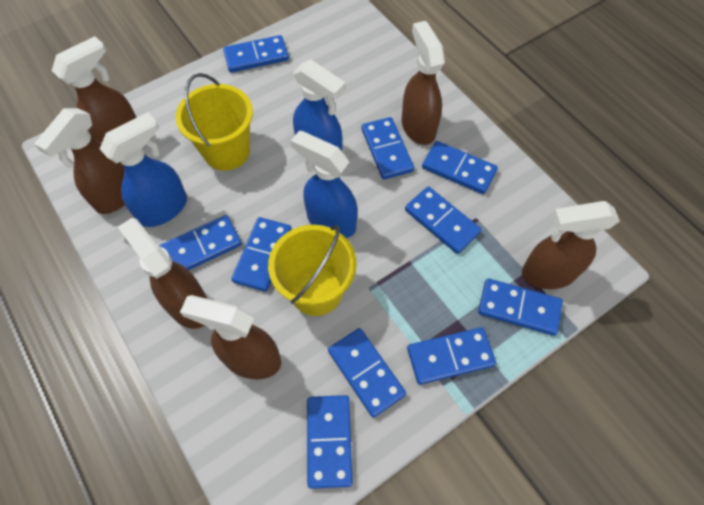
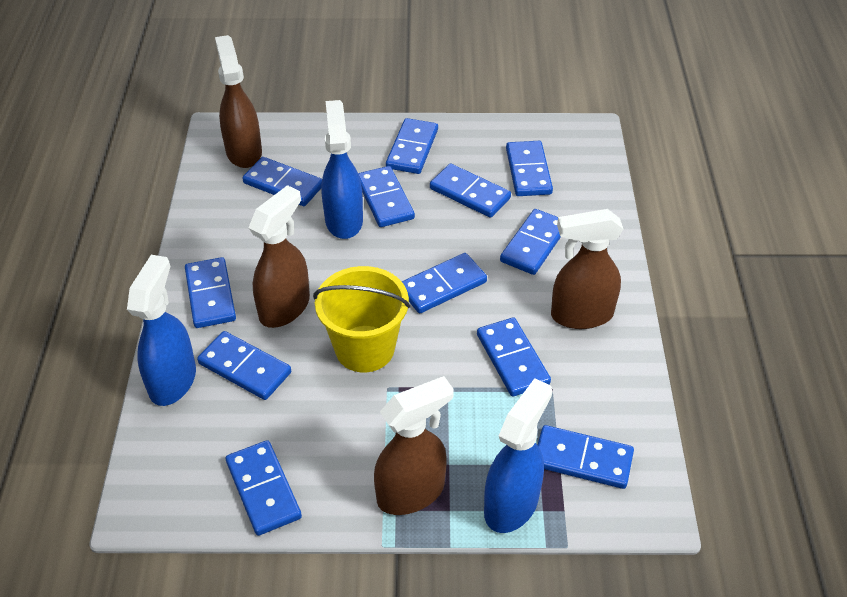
blue domino: 10 -> 12
brown spray bottle: 6 -> 4
yellow bucket: 2 -> 1

